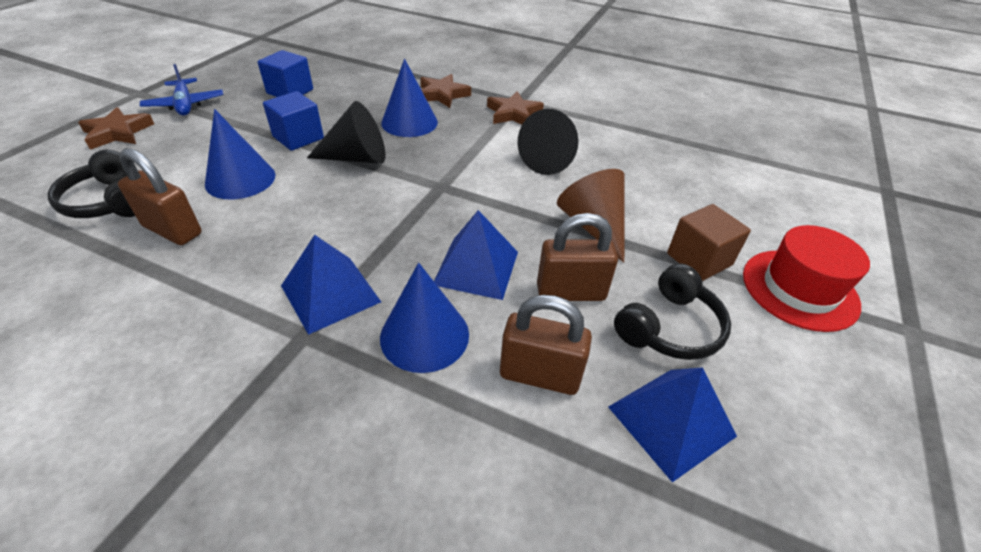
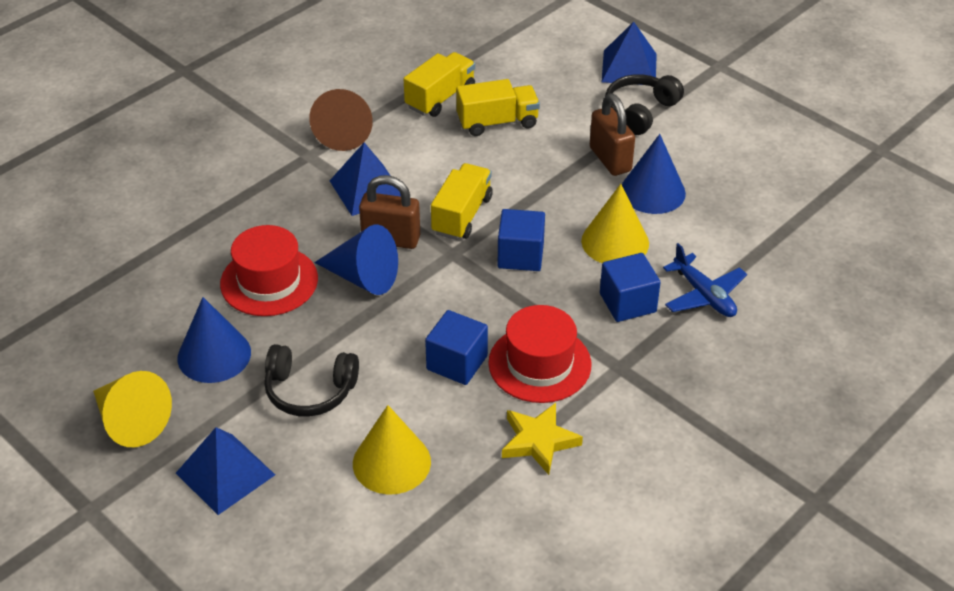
black cone: 2 -> 0
blue cube: 2 -> 3
brown cube: 1 -> 0
brown padlock: 3 -> 2
brown star: 3 -> 0
red hat: 1 -> 2
yellow cone: 0 -> 3
yellow star: 0 -> 1
yellow truck: 0 -> 3

